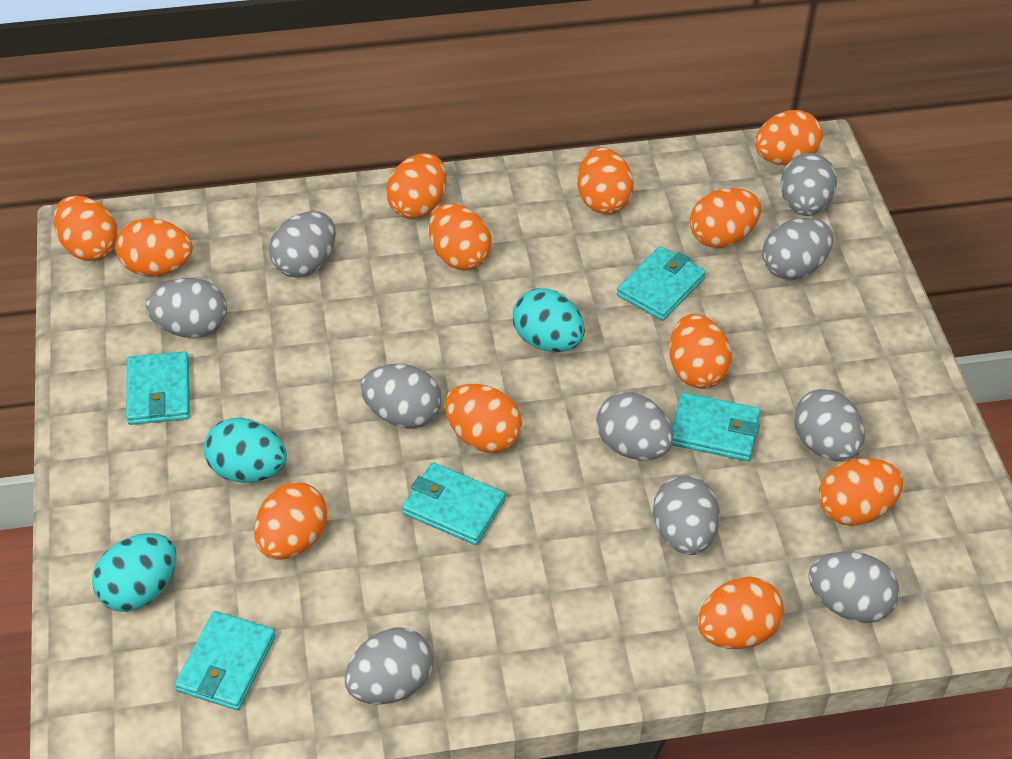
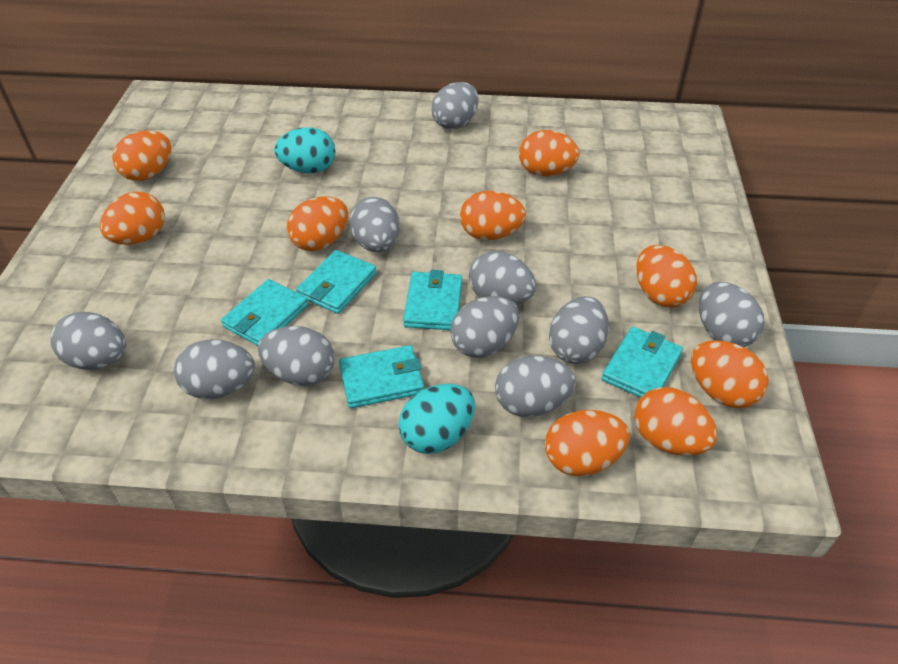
orange egg: 12 -> 9
turquoise egg: 3 -> 2

